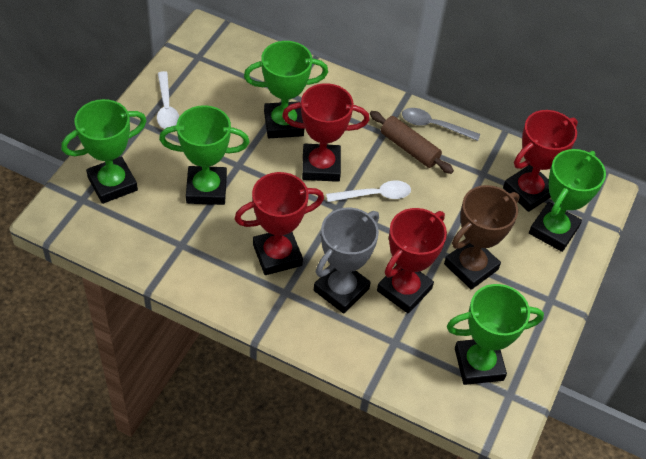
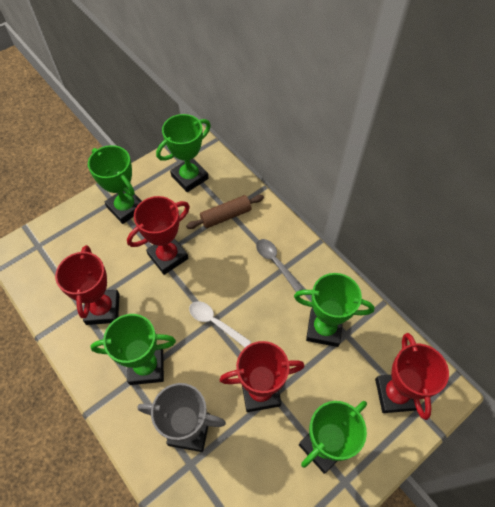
brown trophy: 1 -> 0
white spoon: 2 -> 1

